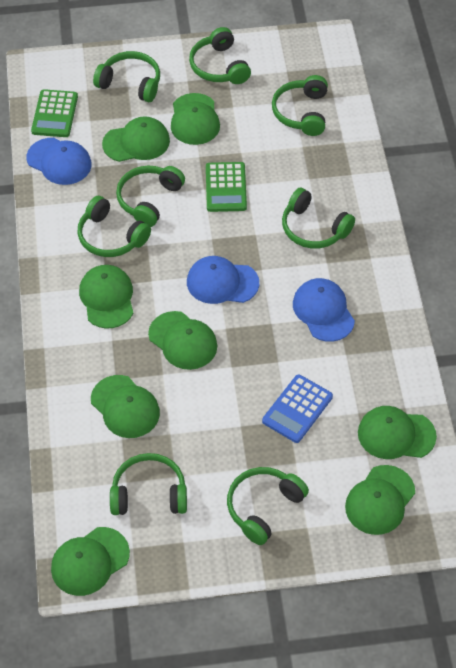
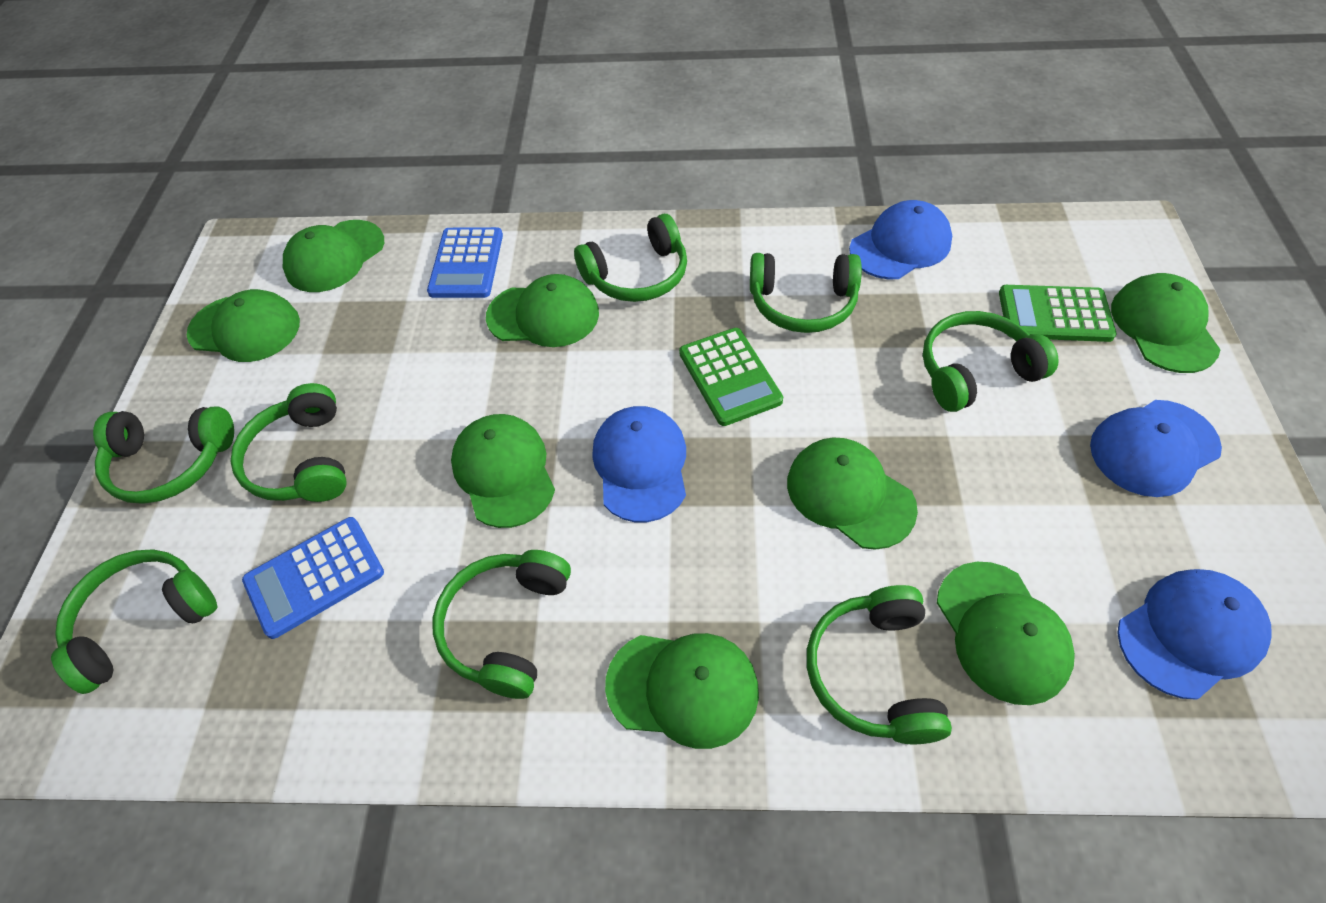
blue calculator: 1 -> 2
blue cap: 3 -> 4

